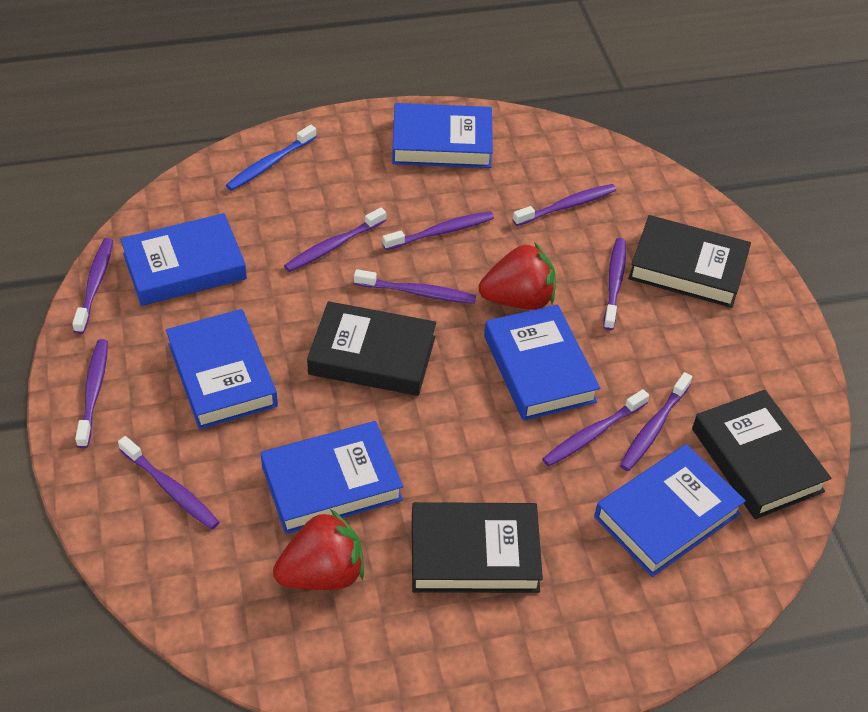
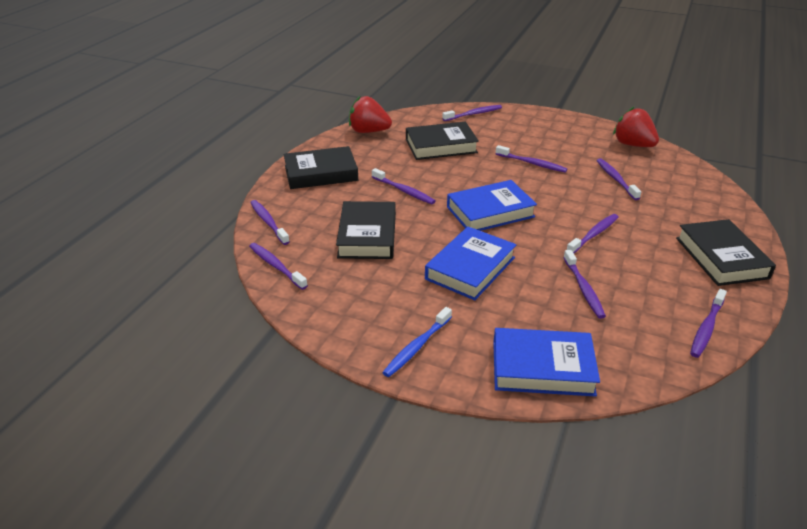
blue book: 6 -> 3
purple toothbrush: 10 -> 9

